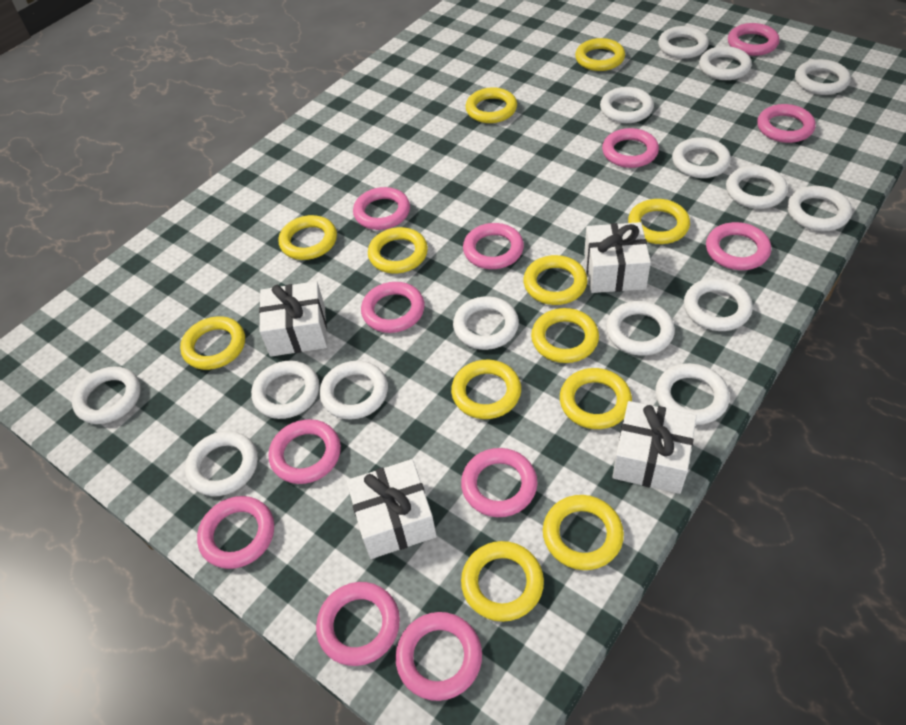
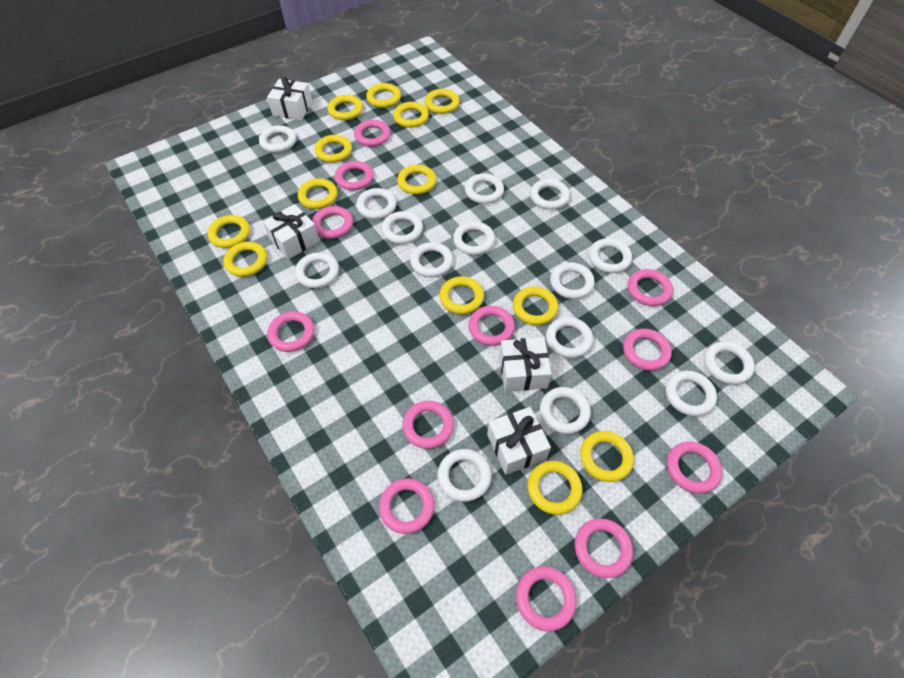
yellow ring: 12 -> 13

